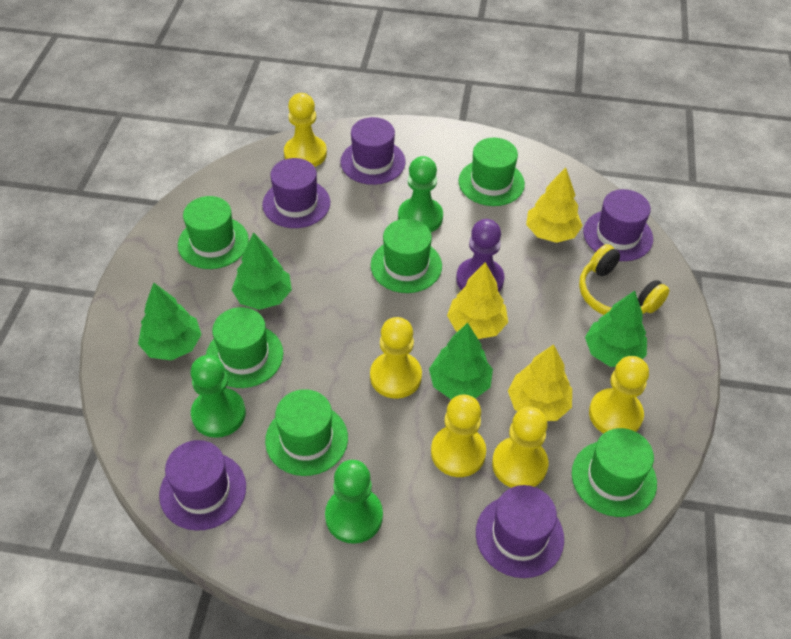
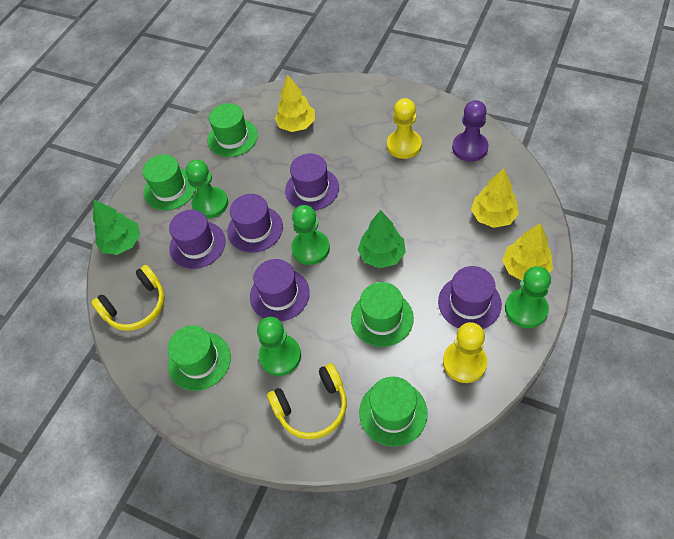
green hat: 6 -> 5
green pawn: 3 -> 4
green tree: 4 -> 2
yellow headphones: 1 -> 2
yellow pawn: 5 -> 2

